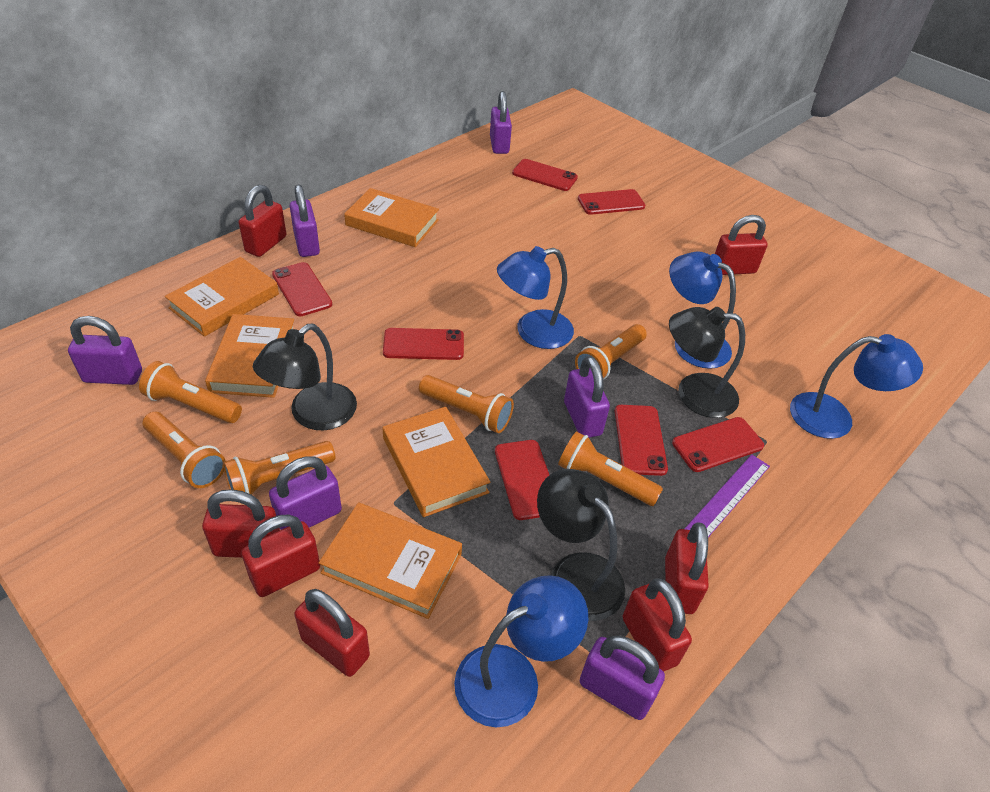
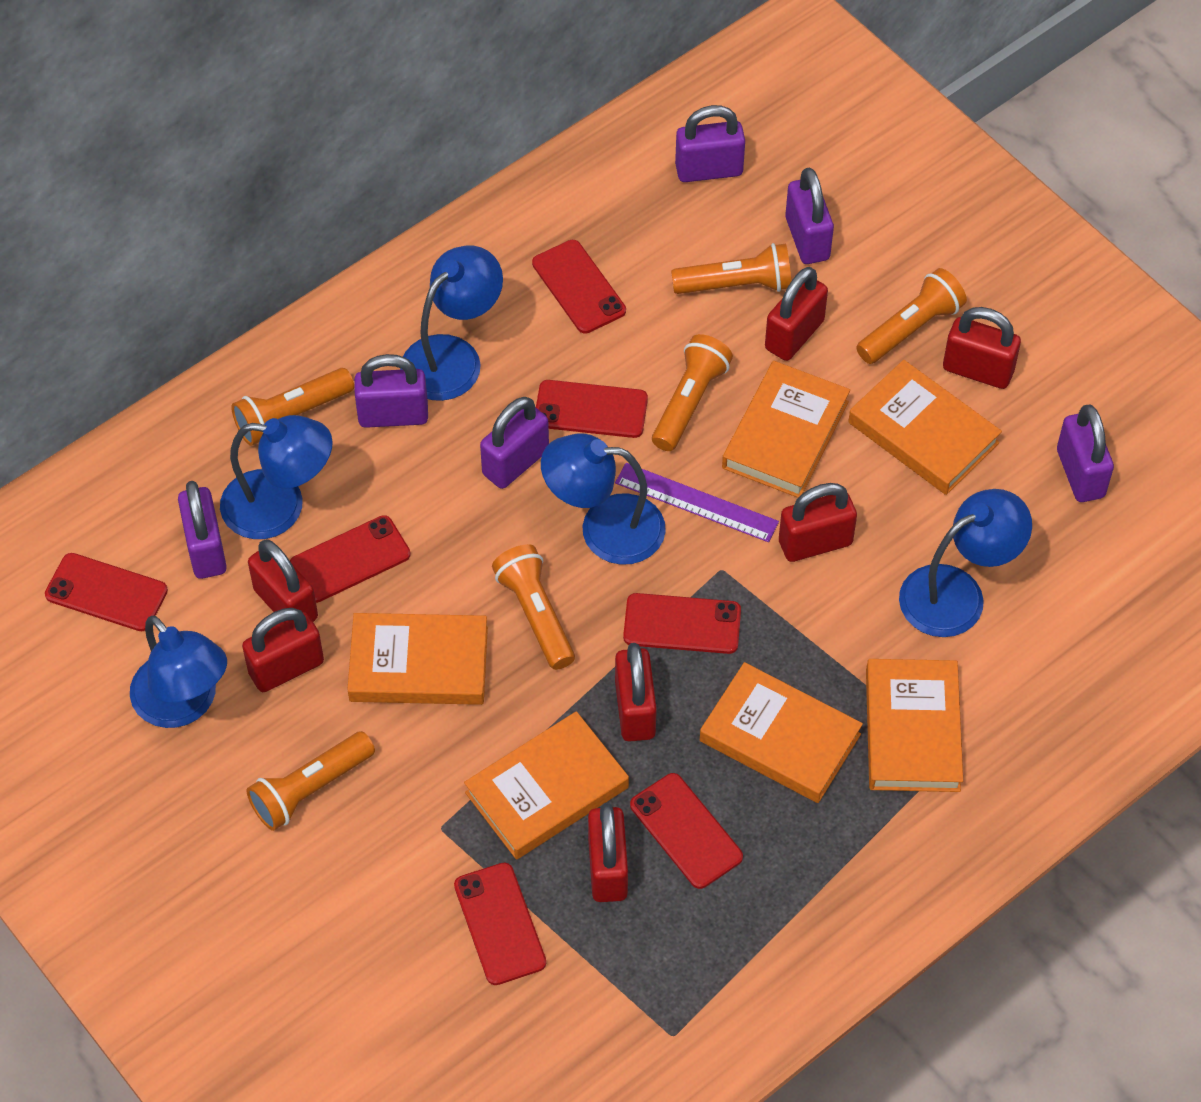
black lamp: 3 -> 0
blue lamp: 4 -> 5
orange book: 5 -> 6

